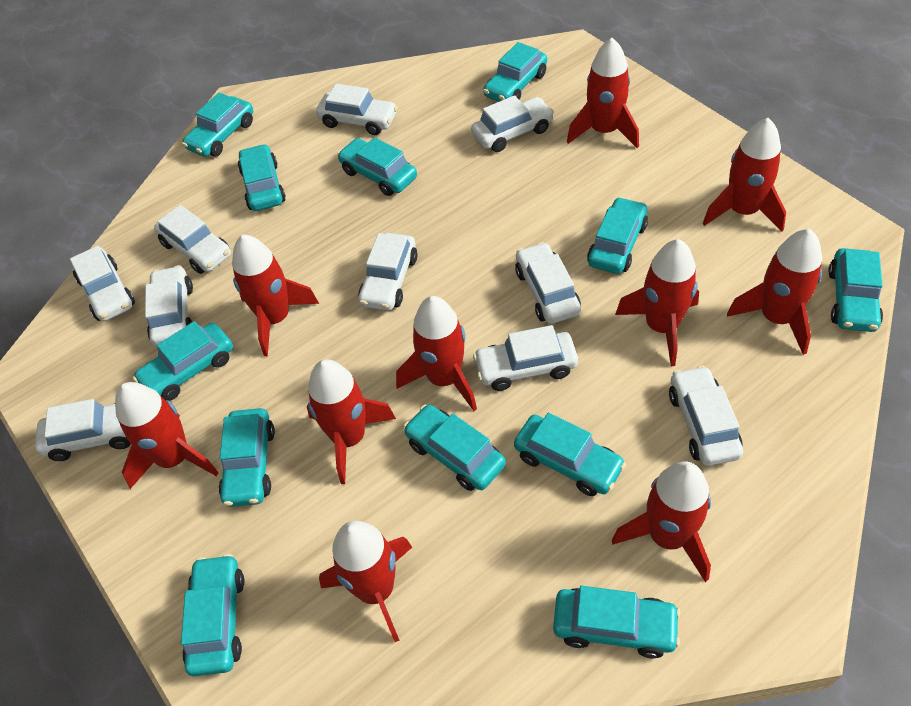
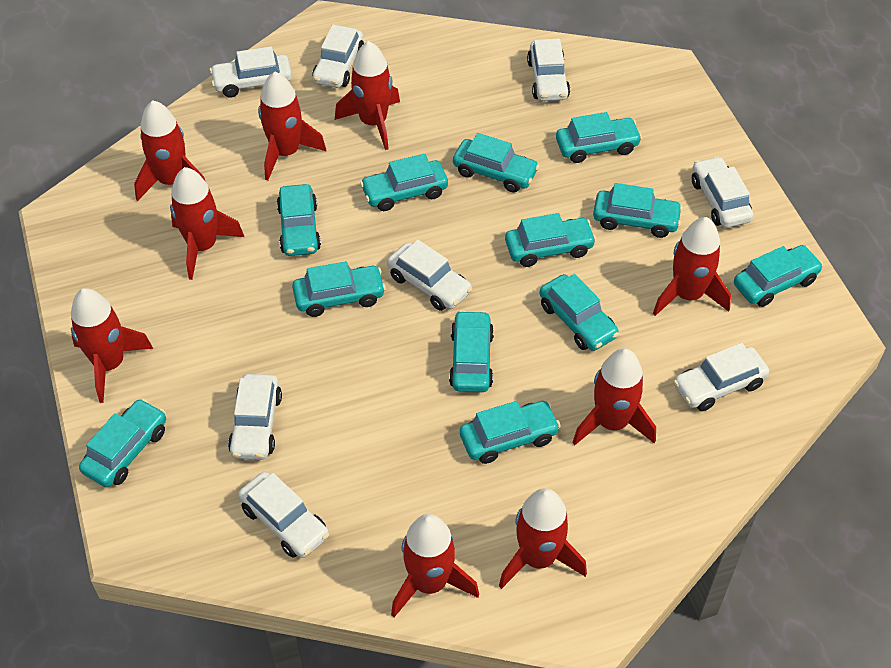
red rocket: 10 -> 9
white car: 10 -> 8

